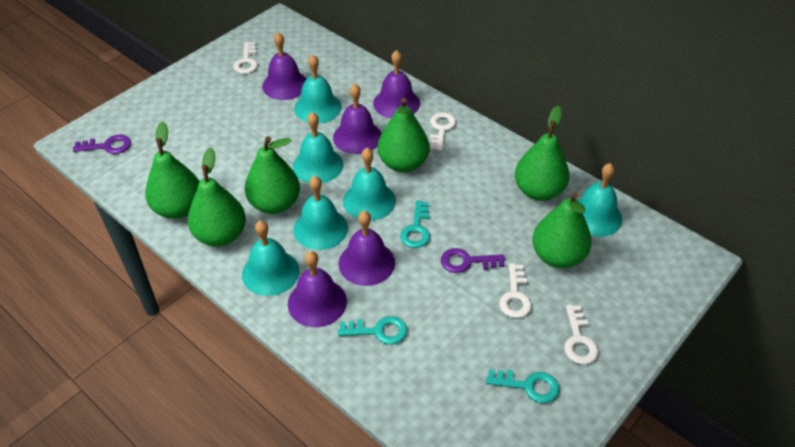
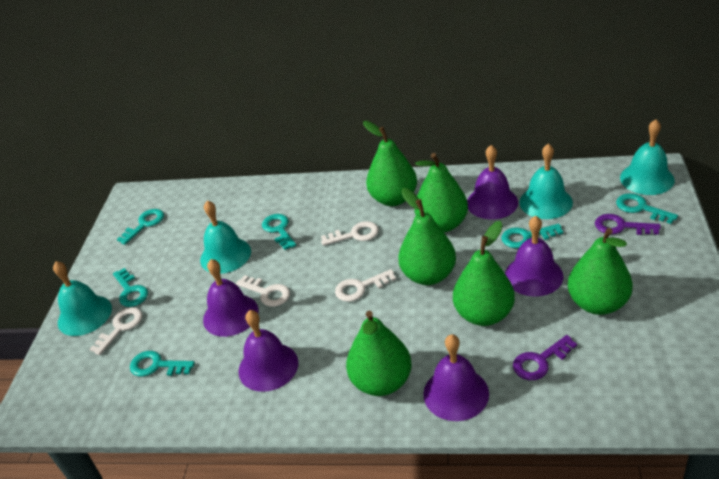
turquoise bell: 6 -> 4
turquoise key: 3 -> 6

